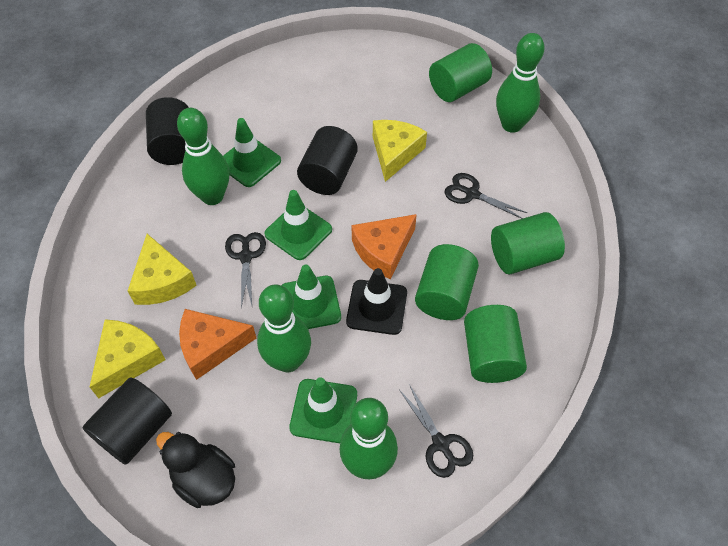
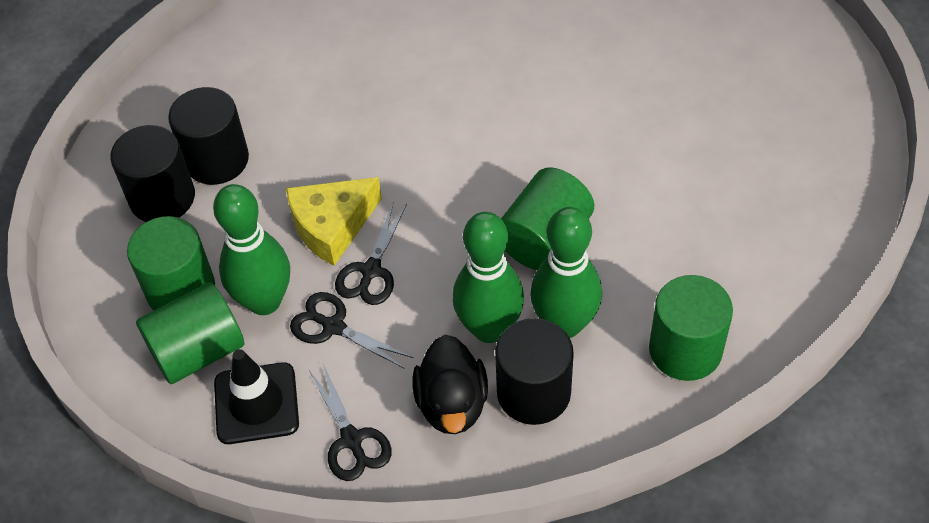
green bowling pin: 4 -> 3
green traffic cone: 4 -> 0
orange cheese: 2 -> 0
yellow cheese: 3 -> 1

